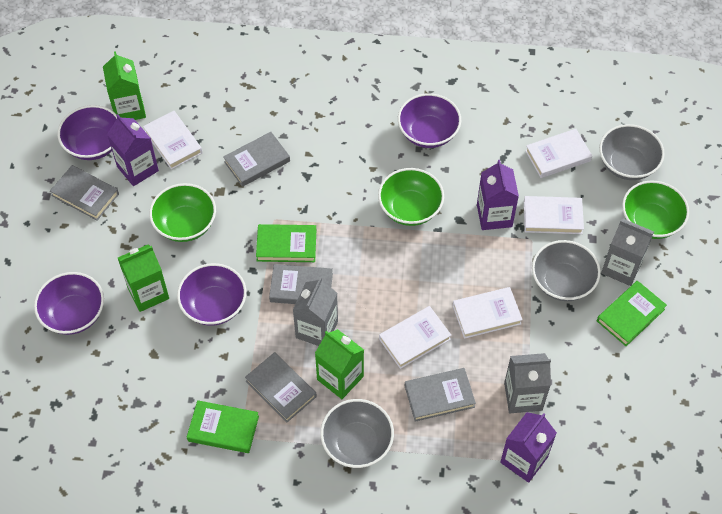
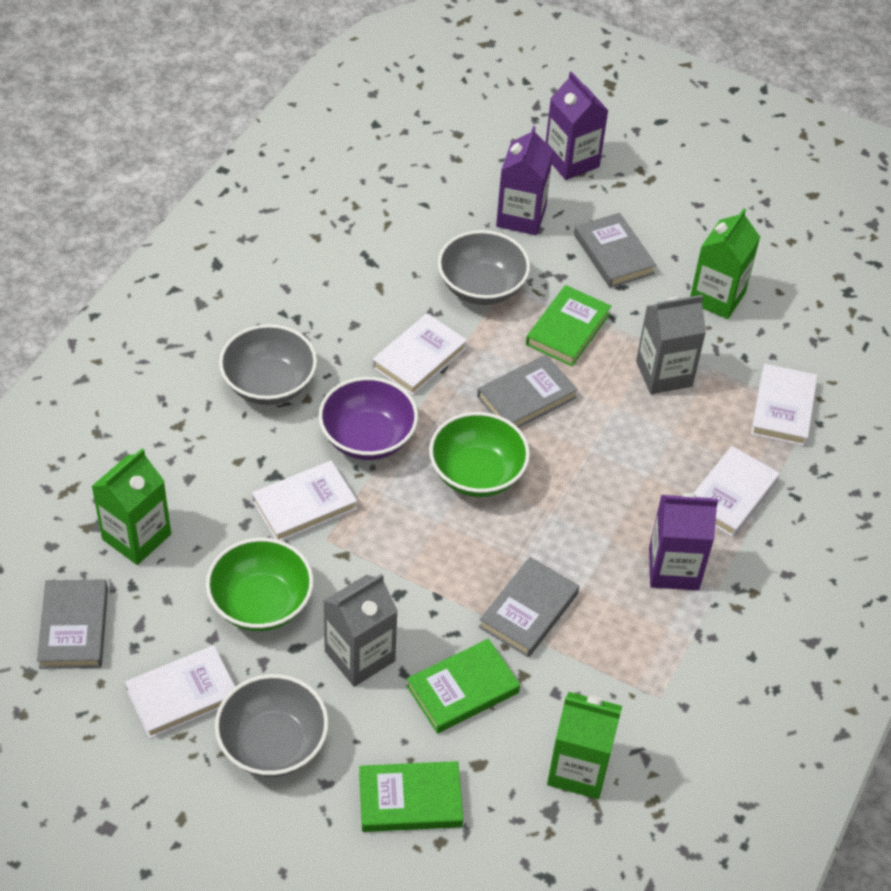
green bowl: 3 -> 2
grey book: 5 -> 4
grey carton: 3 -> 2
purple bowl: 4 -> 1

